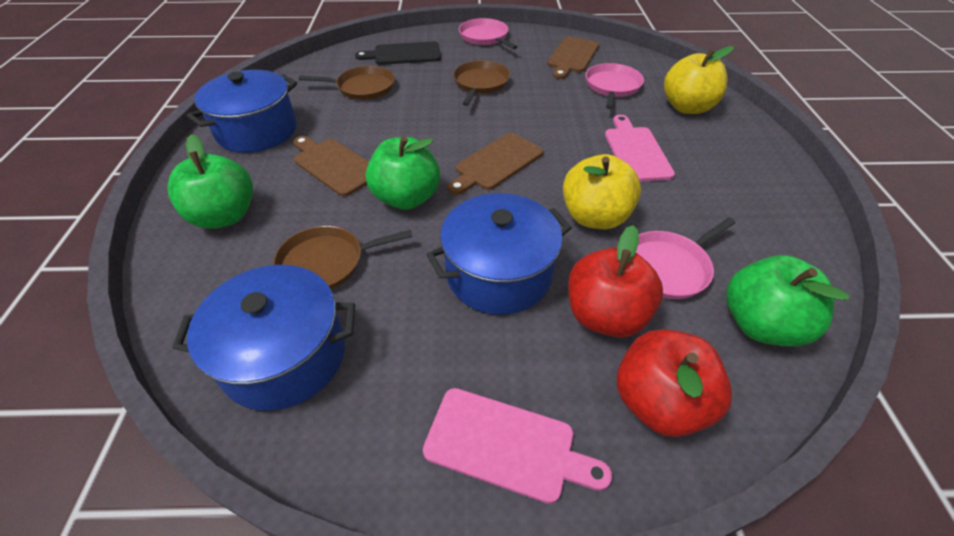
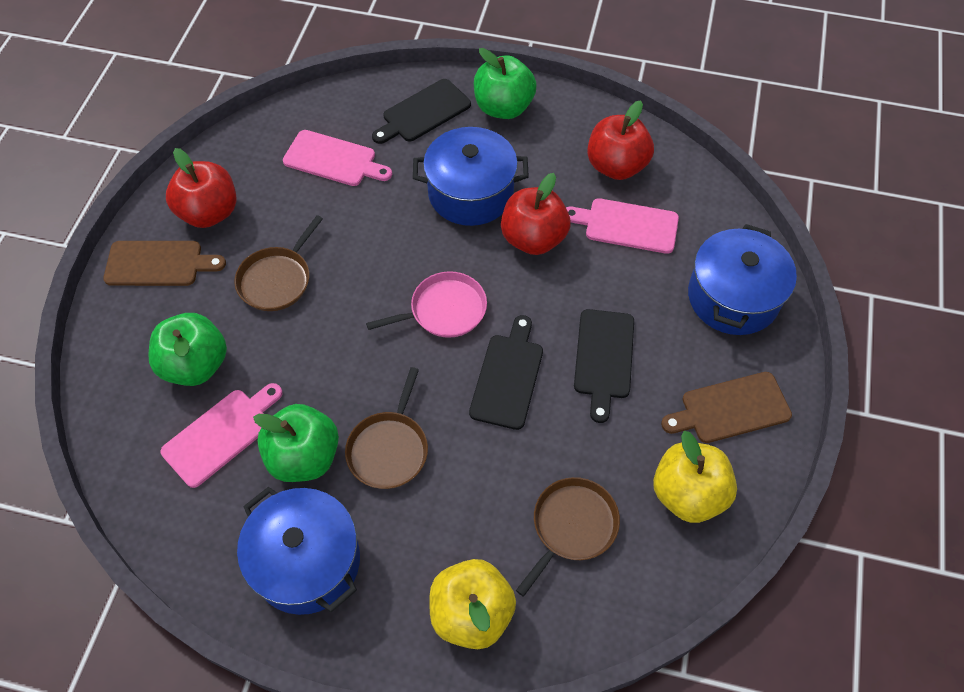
black cutting board: 1 -> 3
brown cutting board: 3 -> 2
pink cutting board: 2 -> 3
pink pan: 3 -> 1
red apple: 2 -> 3

